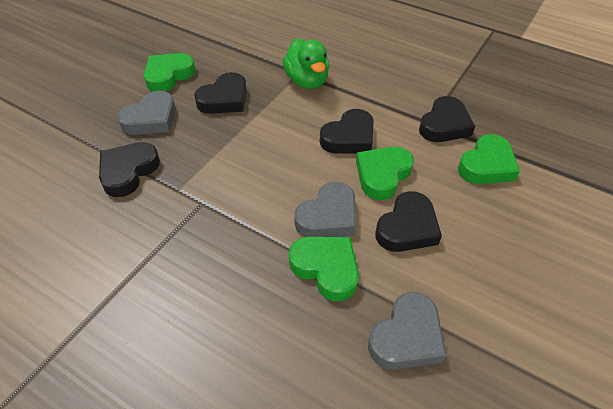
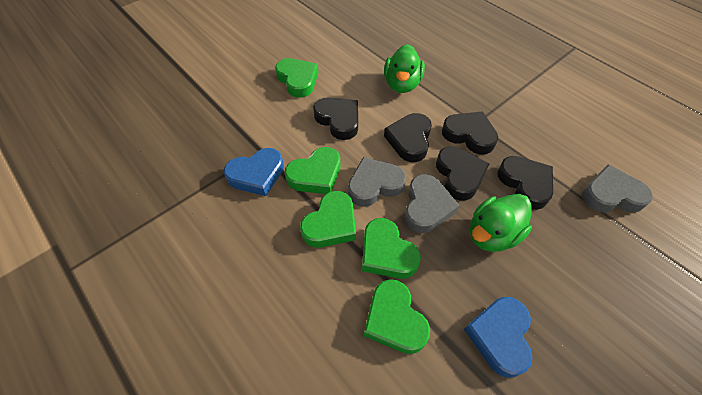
blue heart: 0 -> 2
green duck: 1 -> 2
green heart: 4 -> 5

